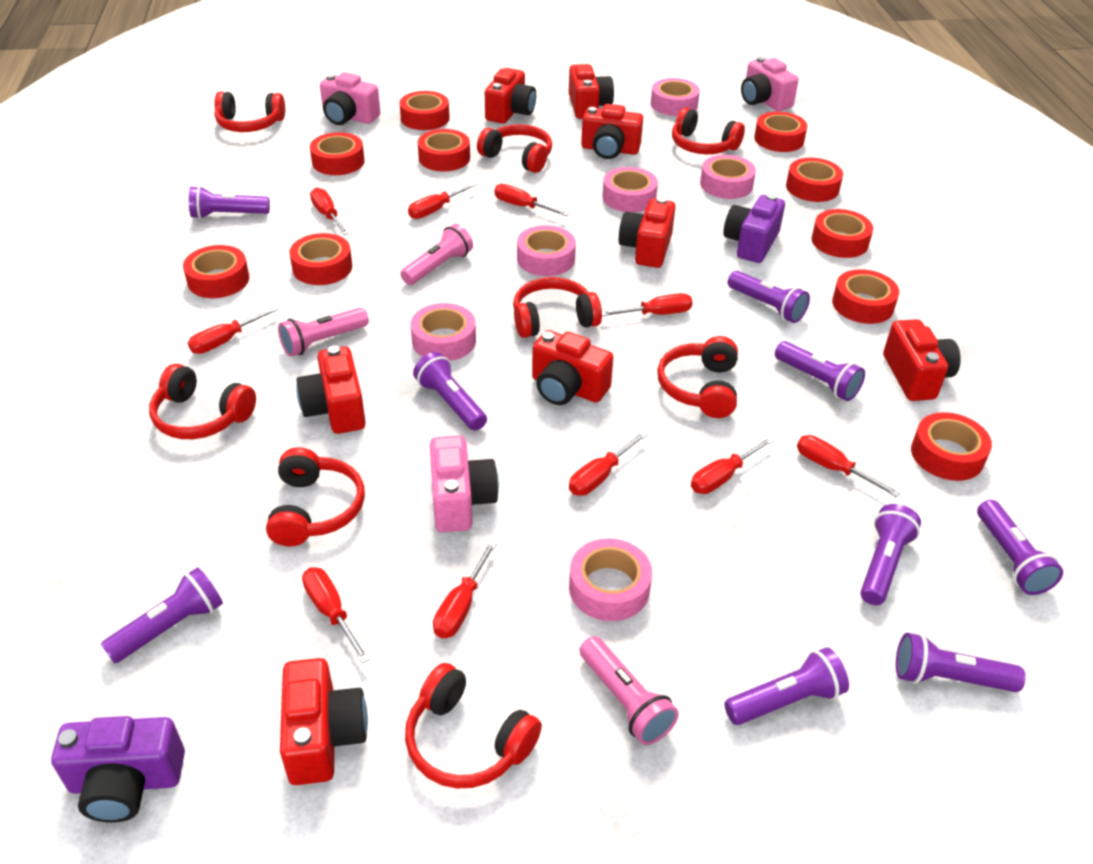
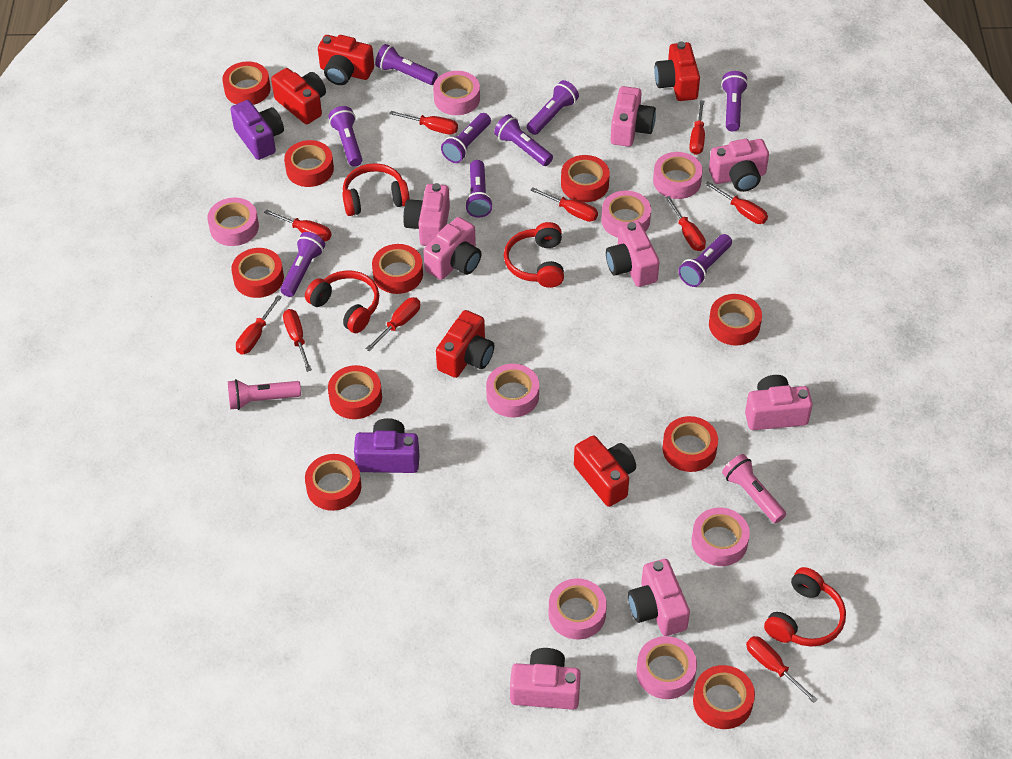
pink camera: 3 -> 8
pink flashlight: 3 -> 2
pink tape: 6 -> 8
red camera: 8 -> 5
red headphones: 8 -> 4

